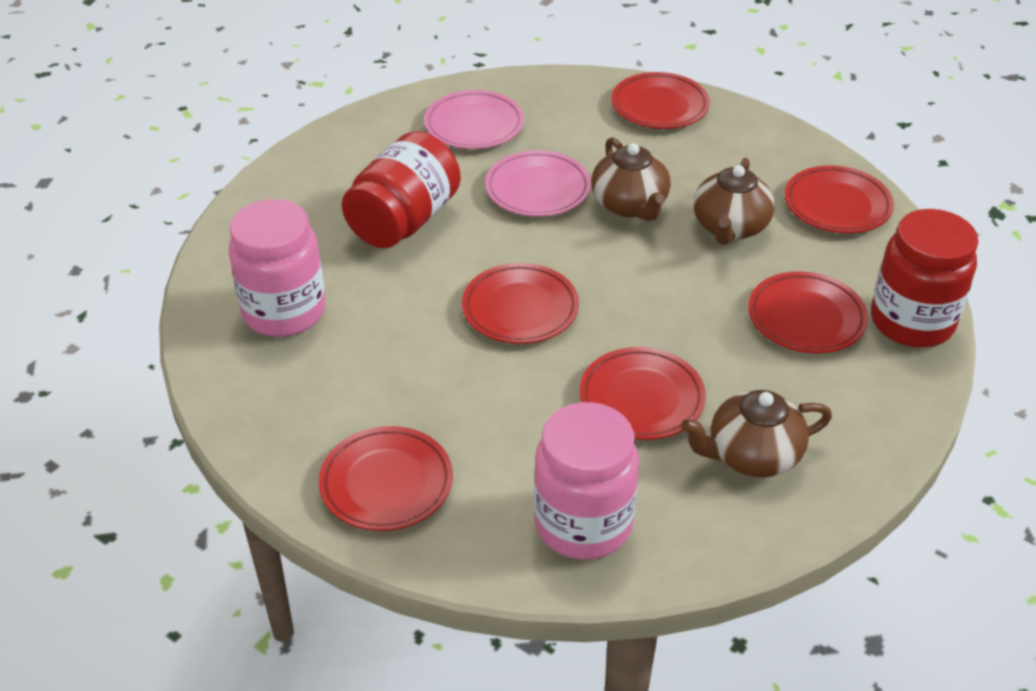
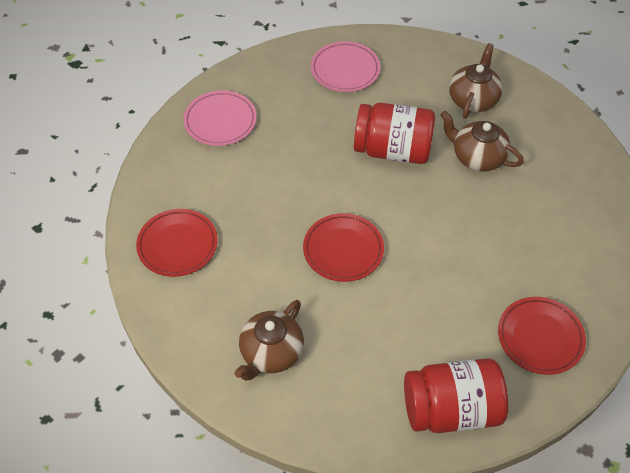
pink jar: 2 -> 0
red plate: 6 -> 3

